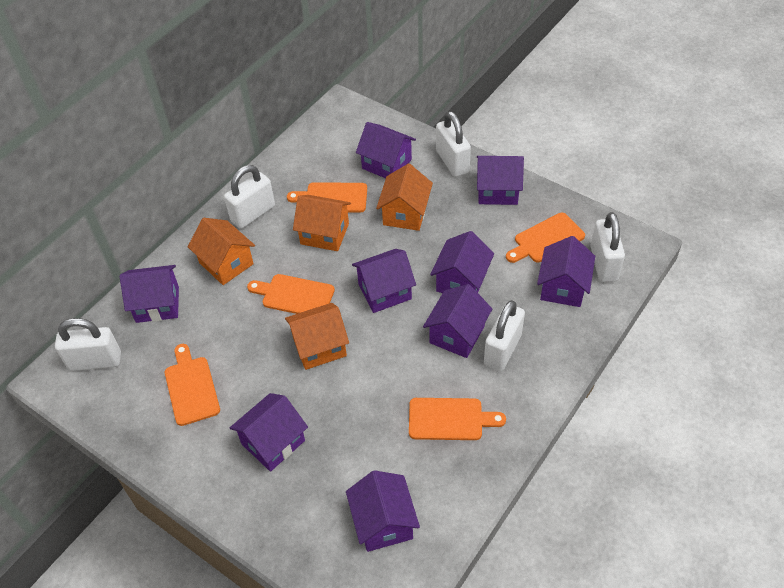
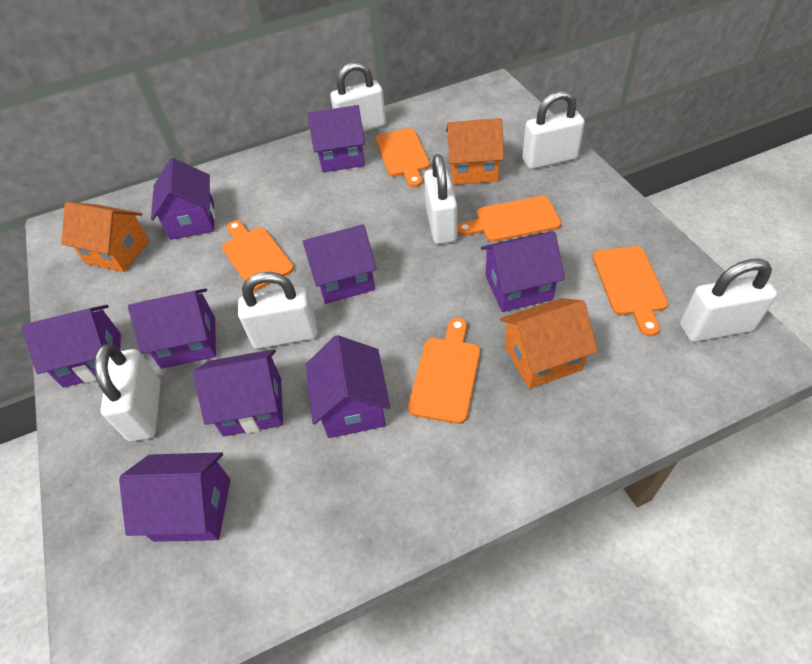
orange house: 4 -> 3
white padlock: 5 -> 6

